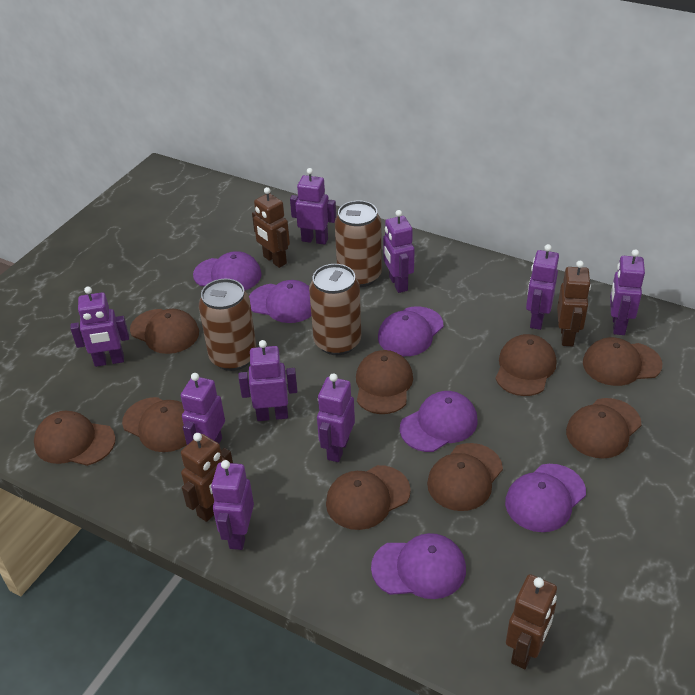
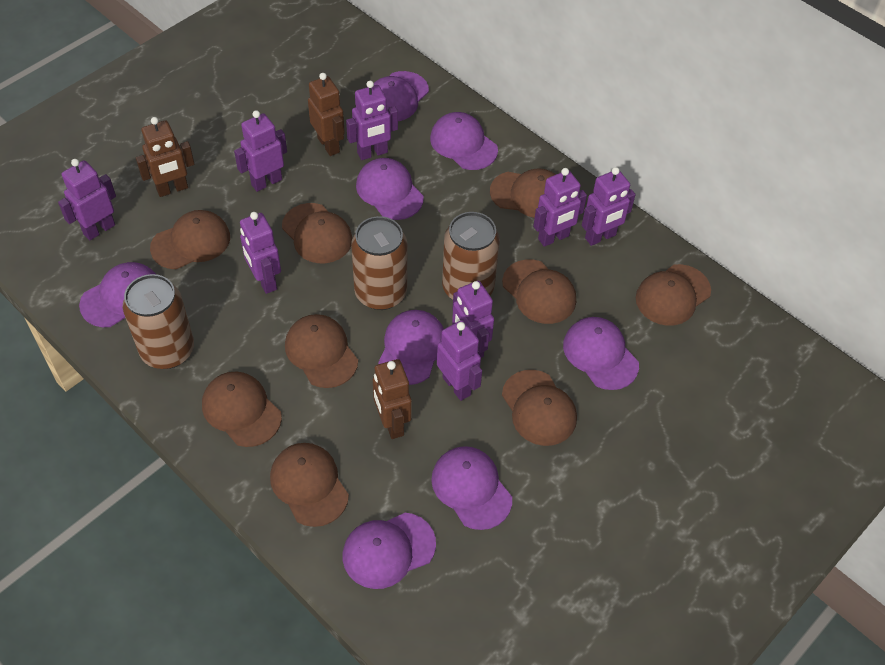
brown robot: 4 -> 3
purple cap: 6 -> 8
purple robot: 9 -> 8

